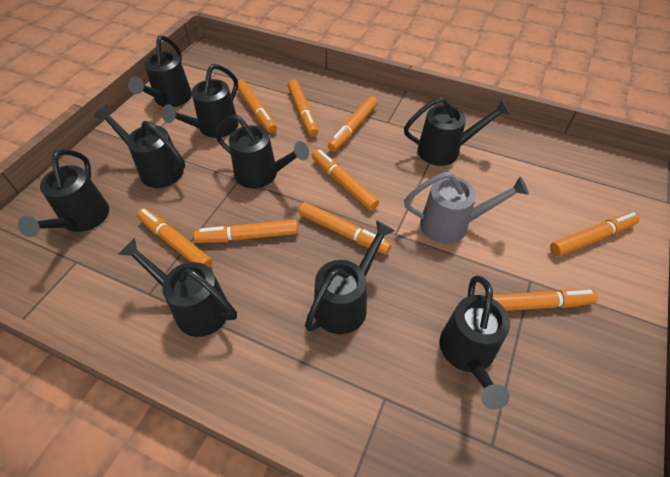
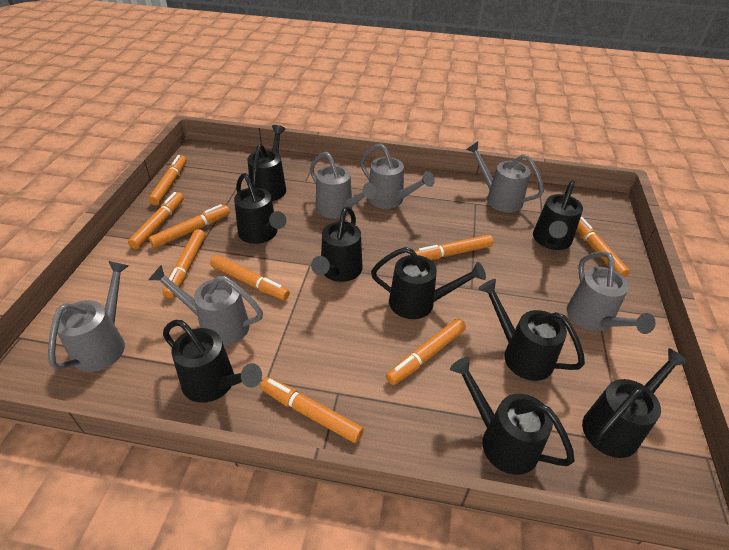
grey watering can: 1 -> 6

